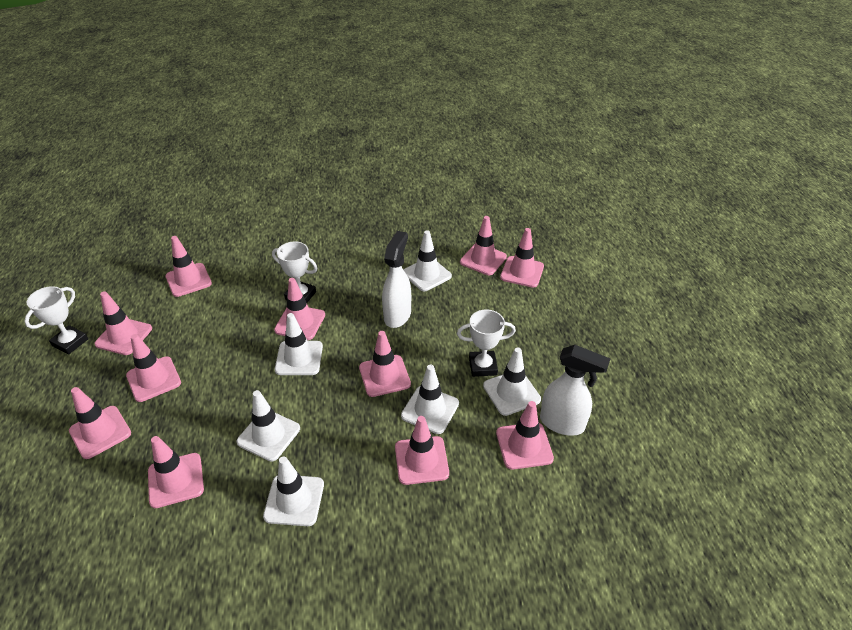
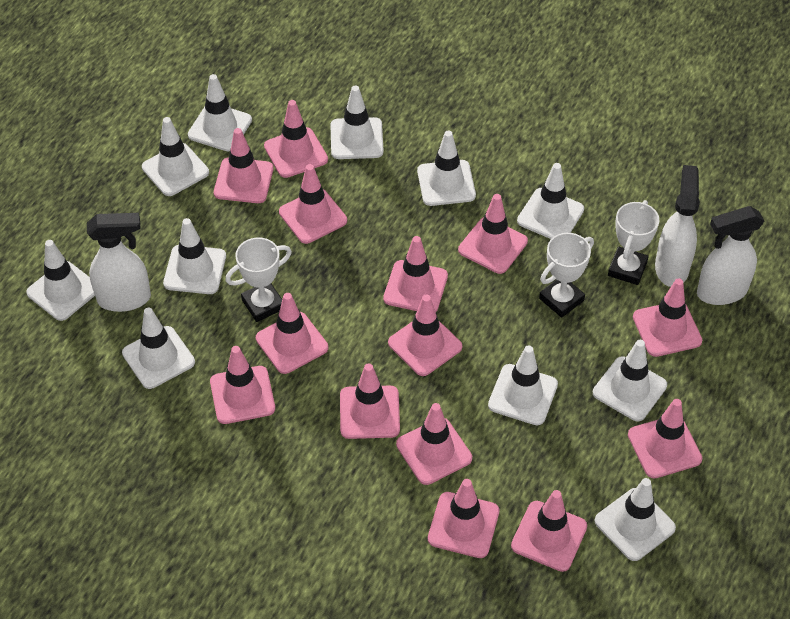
pink traffic cone: 11 -> 14
white spray bottle: 2 -> 3
white traffic cone: 6 -> 11

